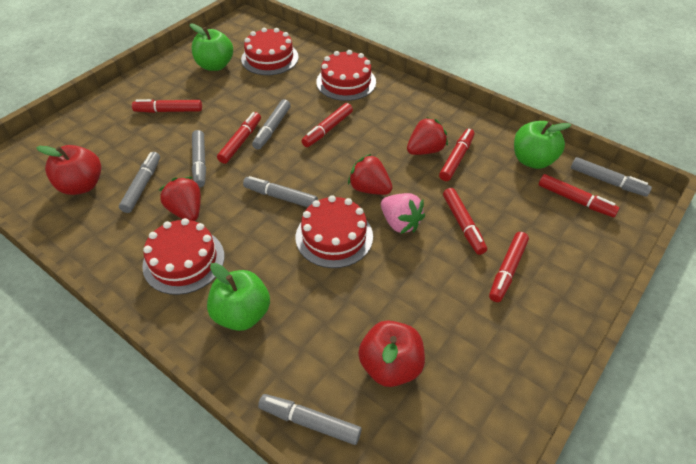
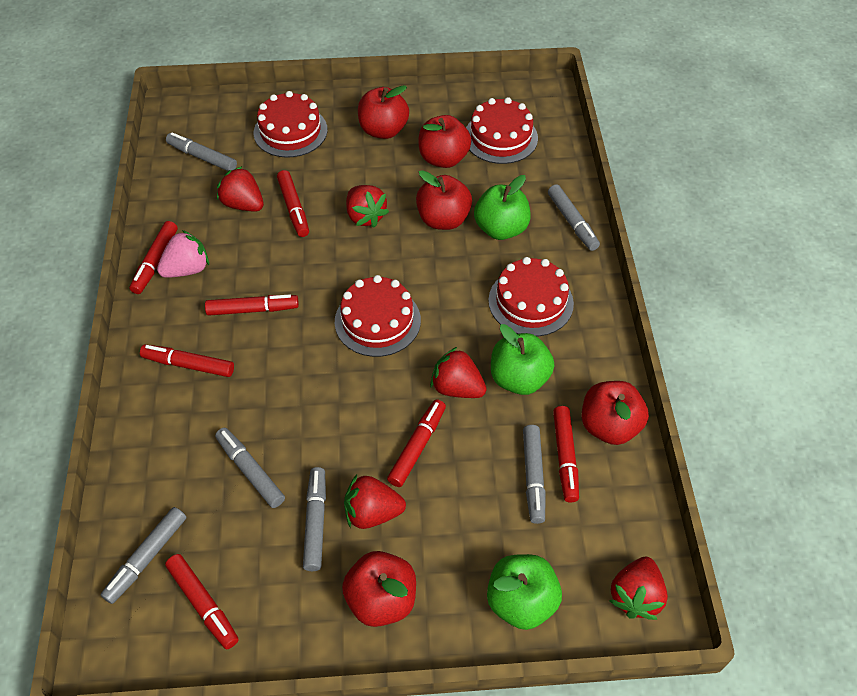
red apple: 2 -> 5
red strawberry: 3 -> 5

